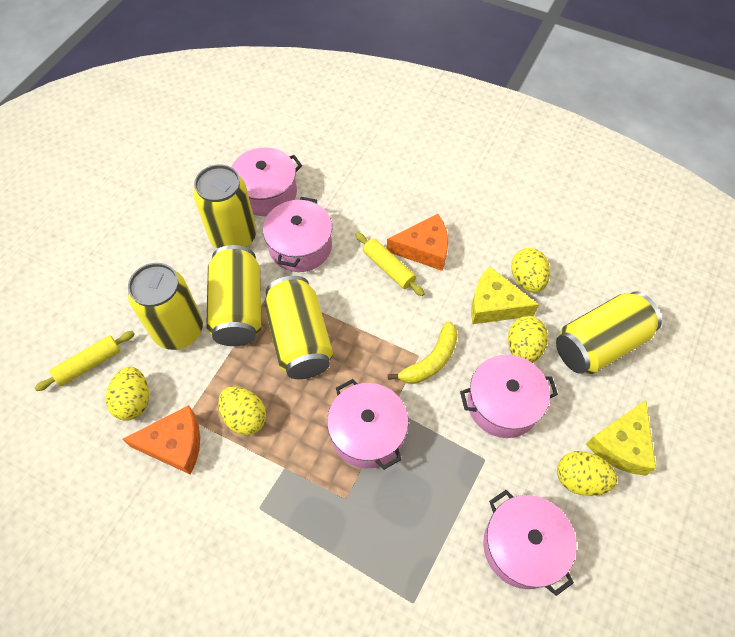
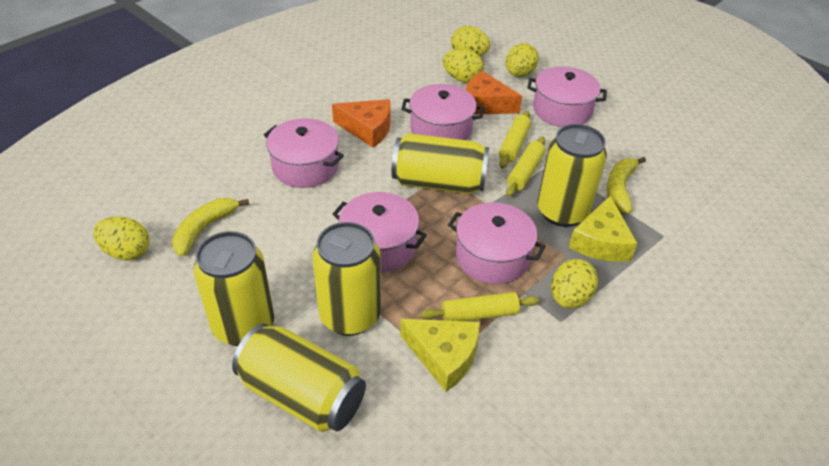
yellow banana: 1 -> 2
yellow rolling pin: 2 -> 3

